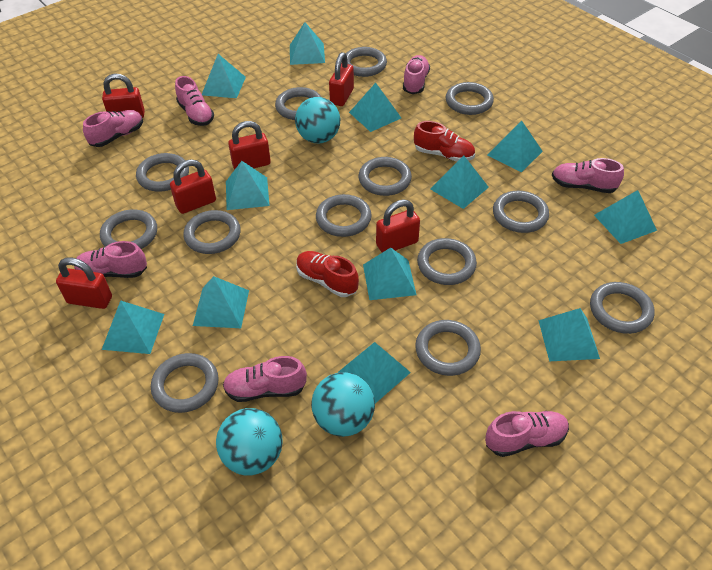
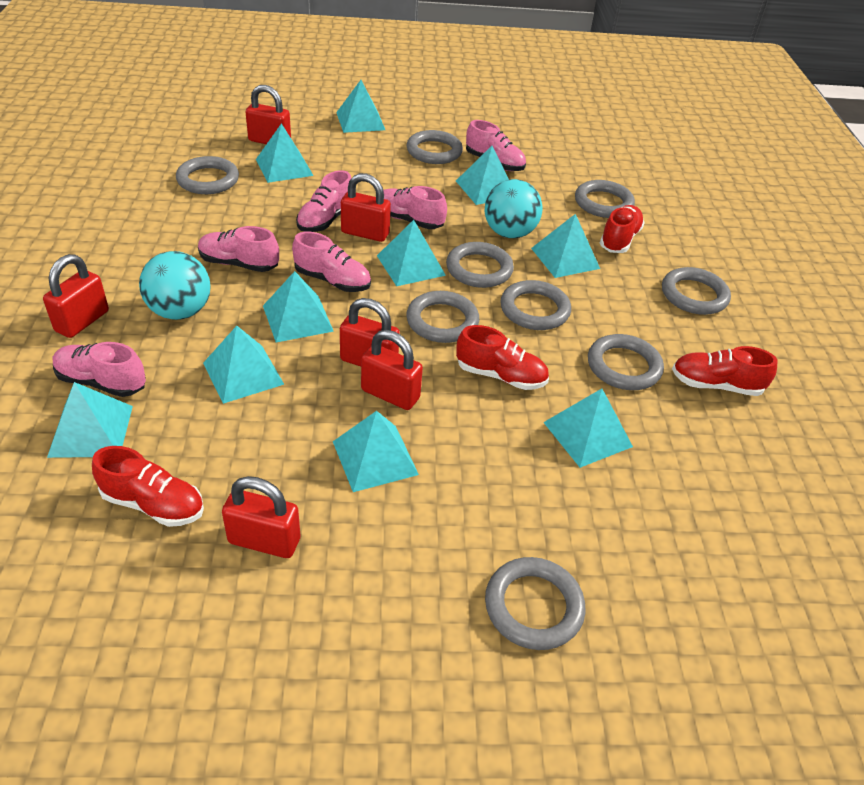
grey ring: 13 -> 9
pink shoe: 7 -> 6
red shoe: 2 -> 4
turquoise ball: 3 -> 2
turquoise pyramid: 12 -> 10

